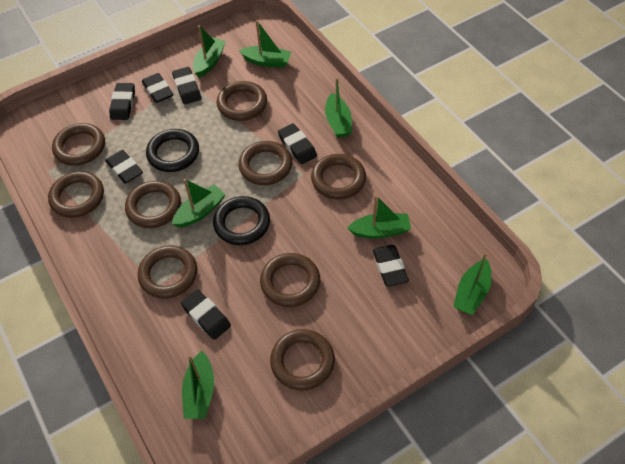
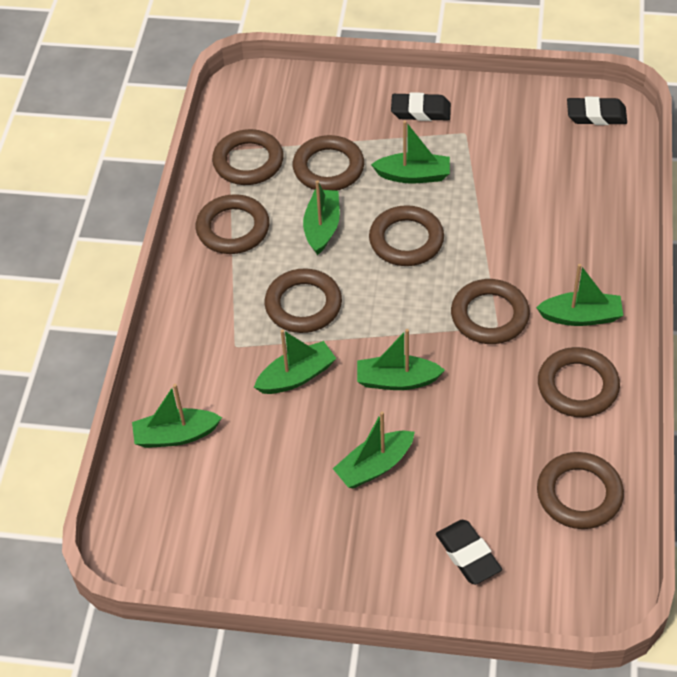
black eraser: 7 -> 3
black ring: 2 -> 0
brown ring: 9 -> 8

